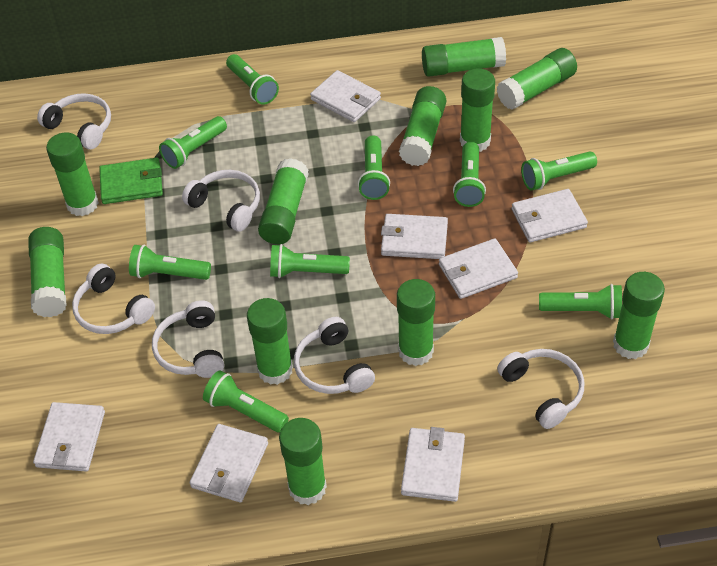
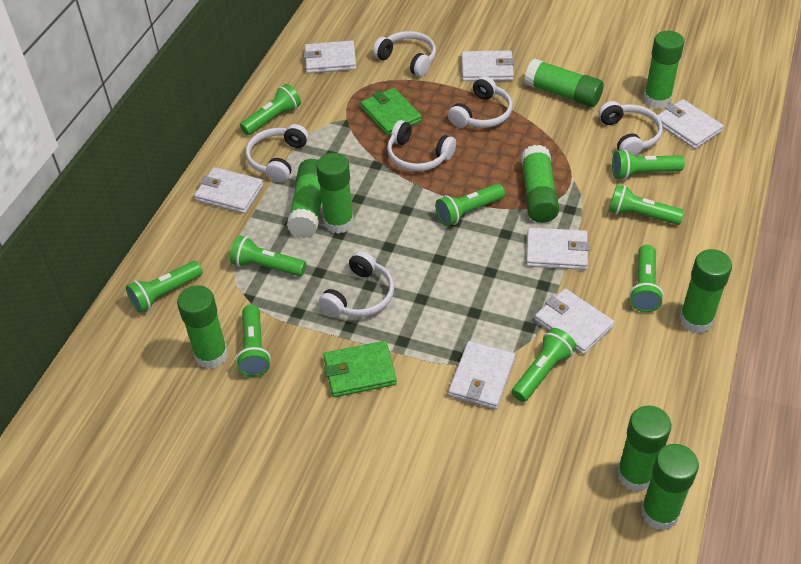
green glue stick: 11 -> 9
green wallet: 1 -> 2

